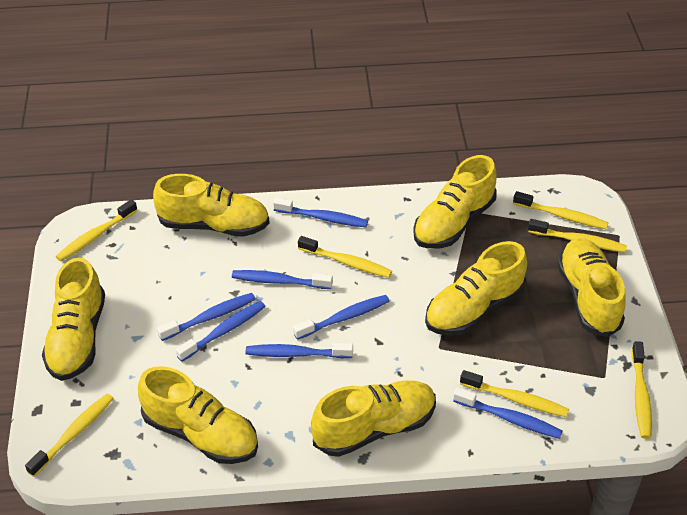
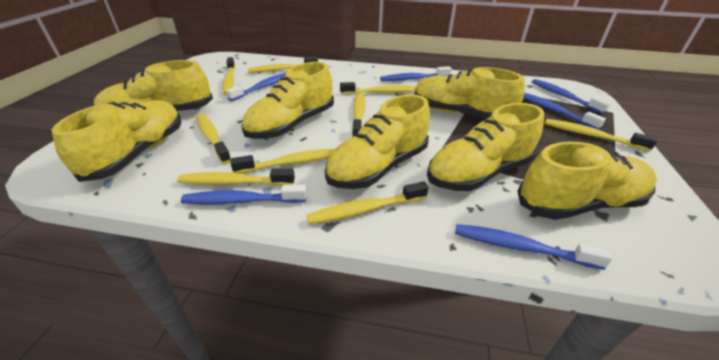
blue toothbrush: 7 -> 6
yellow toothbrush: 7 -> 9

